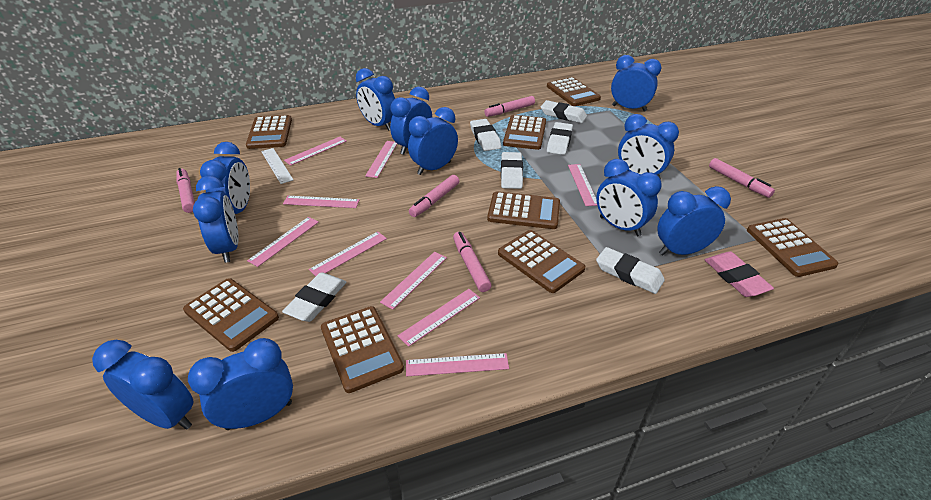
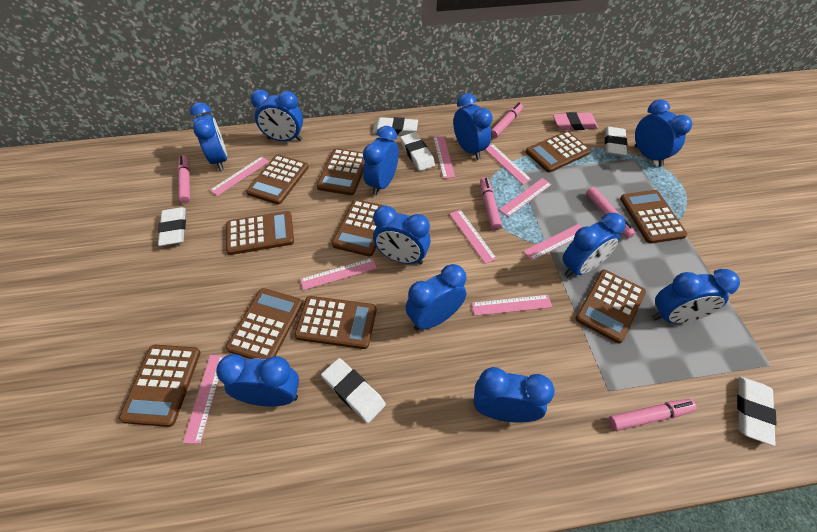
brown calculator: 8 -> 10
white ruler: 1 -> 0

